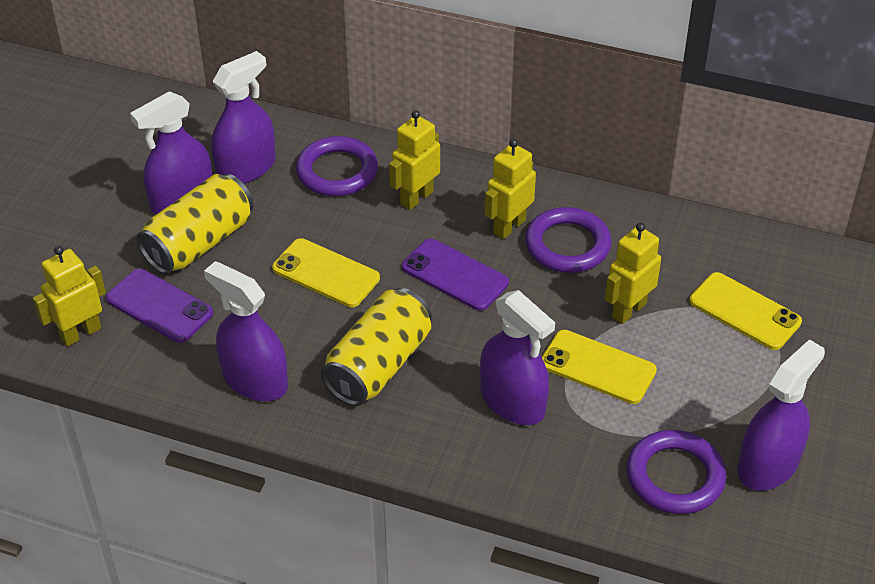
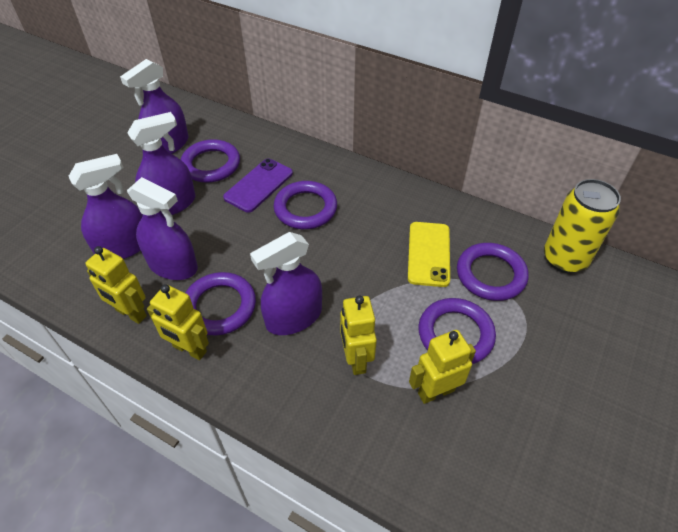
purple phone: 2 -> 1
purple ring: 3 -> 5
yellow can: 2 -> 1
yellow phone: 3 -> 1

